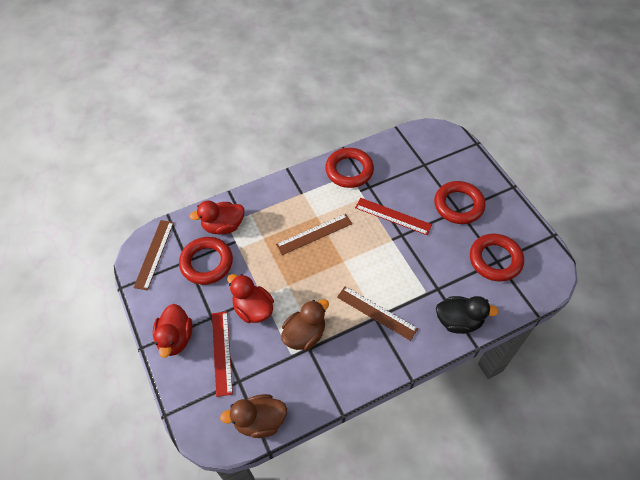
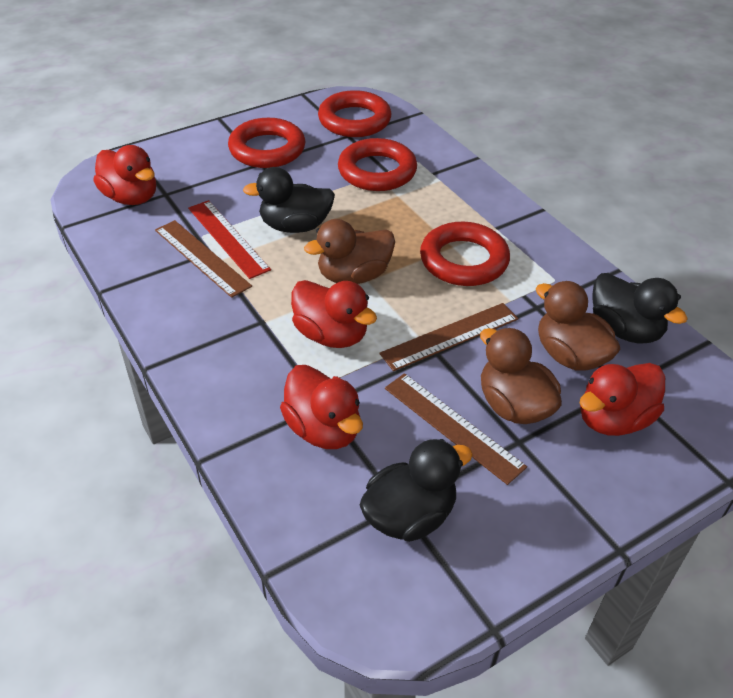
black duck: 1 -> 3
brown duck: 2 -> 3
red duck: 3 -> 4
red ruler: 2 -> 1

